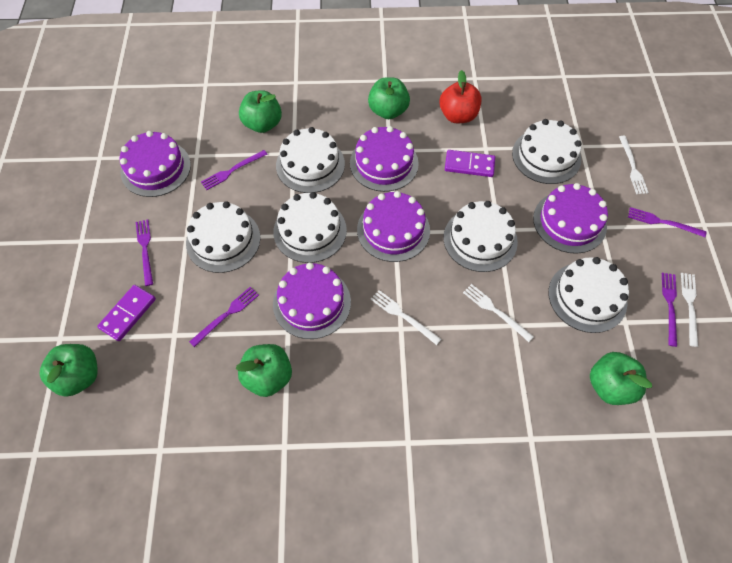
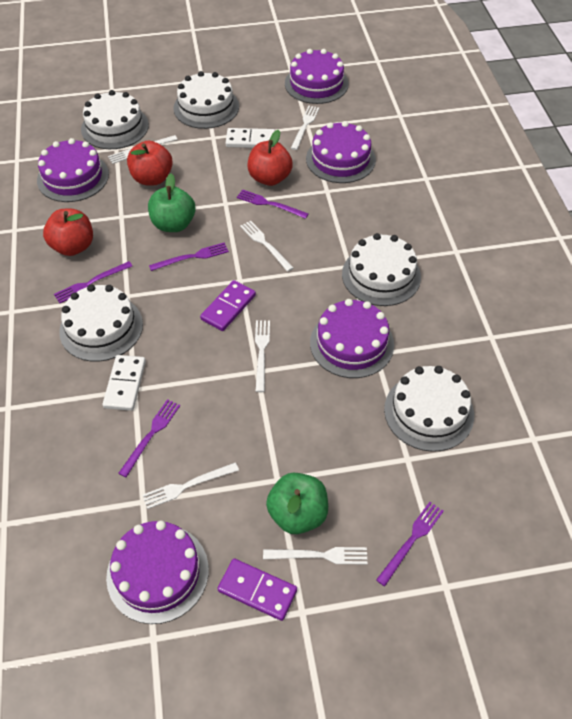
green apple: 5 -> 2
red apple: 1 -> 3
white cake: 6 -> 5
white domino: 0 -> 2
white fork: 4 -> 6

